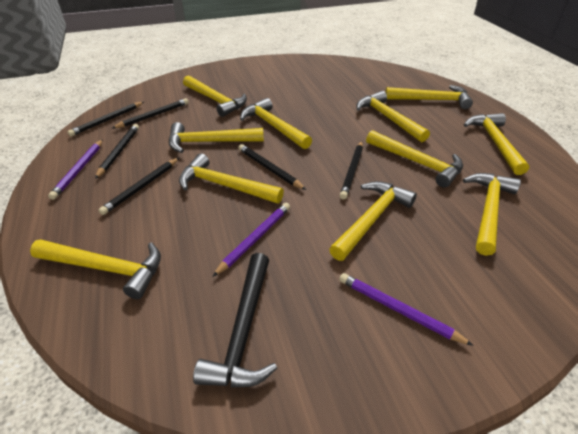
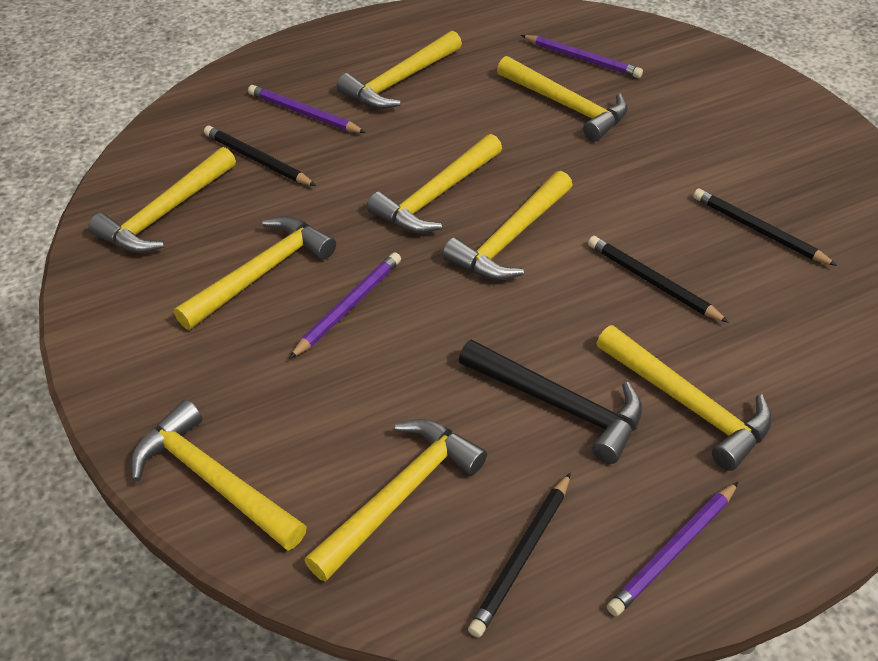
black pencil: 6 -> 4
purple pencil: 3 -> 4
yellow hammer: 11 -> 9

